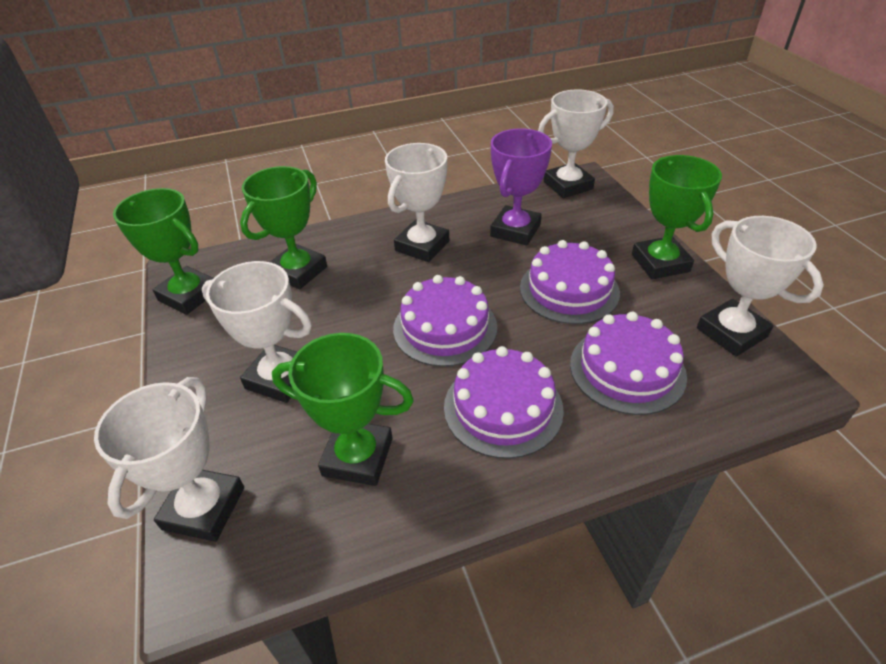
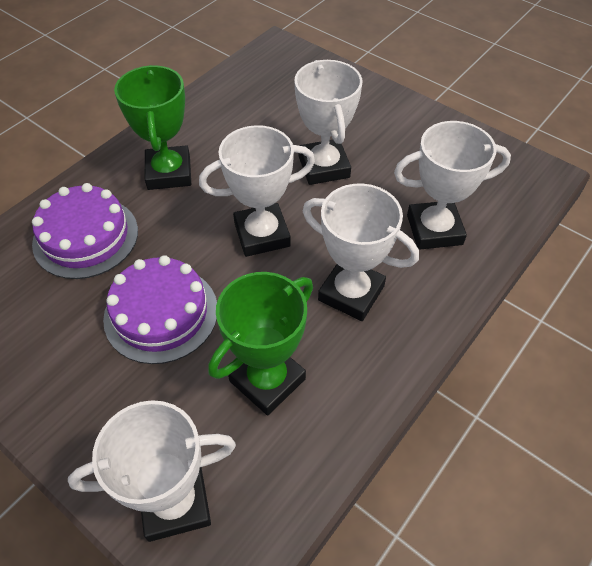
green trophy: 4 -> 2
purple cake: 4 -> 2
purple trophy: 1 -> 0

